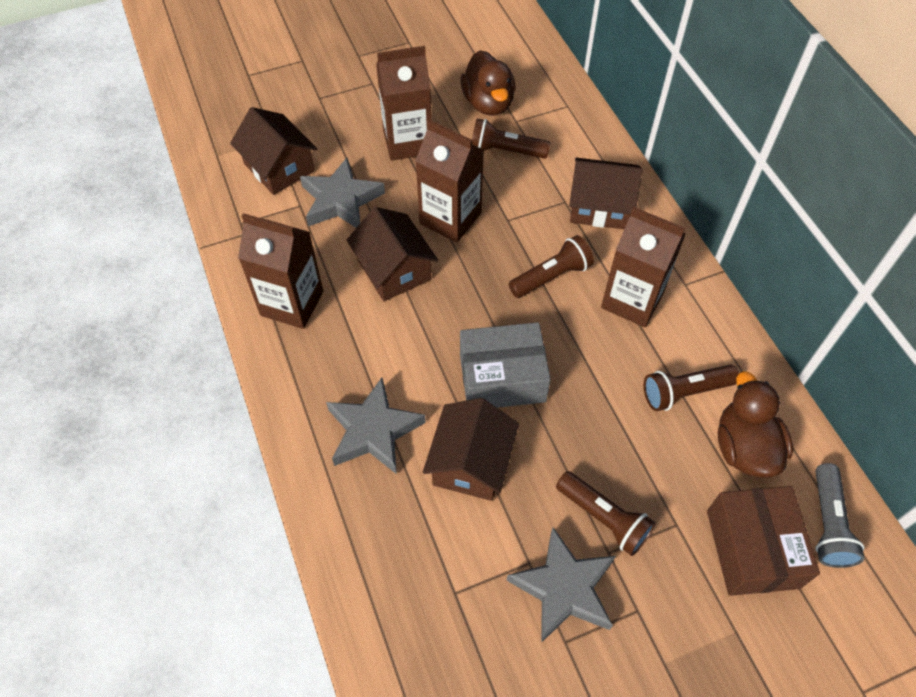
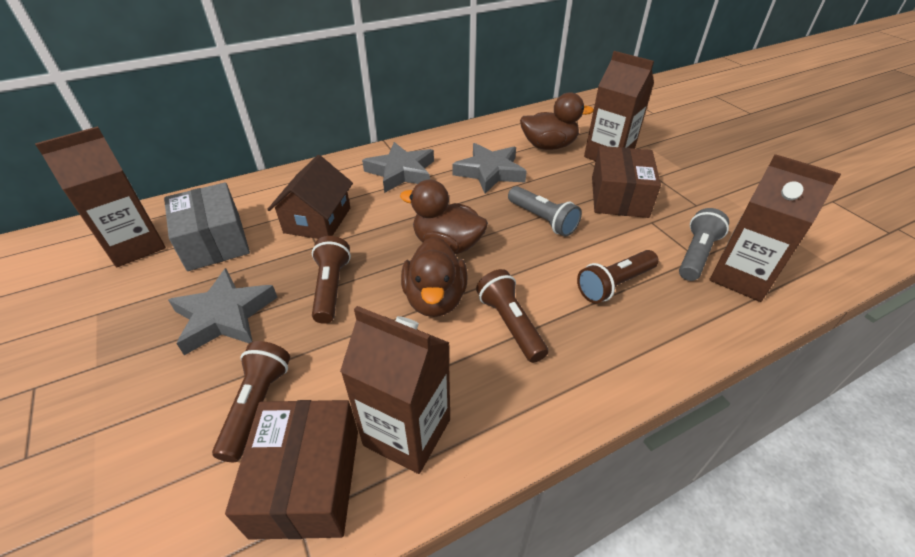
brown box: 1 -> 2
brown duck: 2 -> 3
brown house: 4 -> 1
grey flashlight: 1 -> 2

